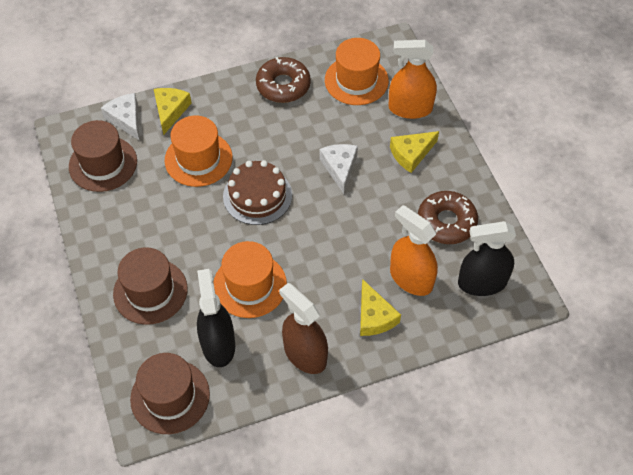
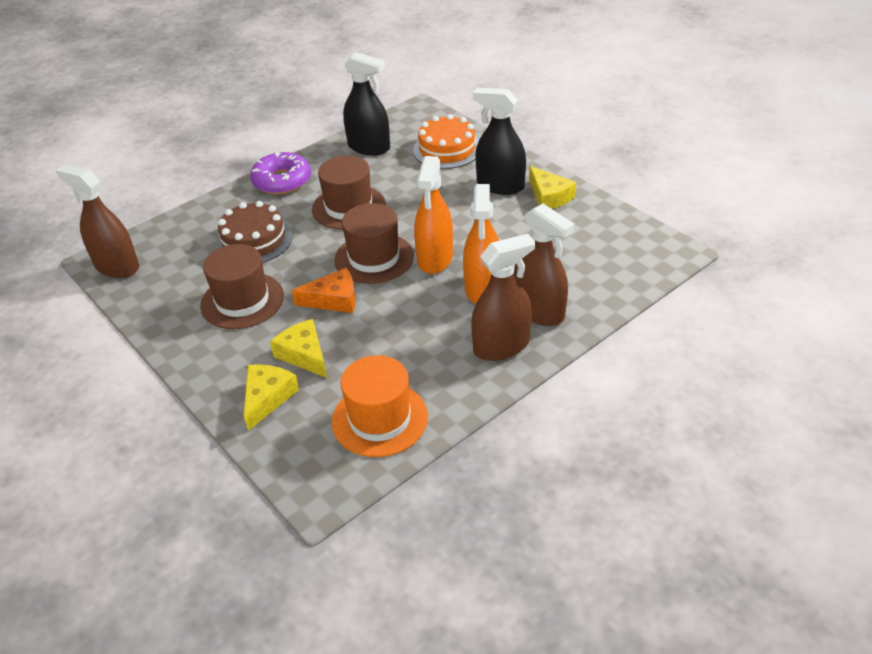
brown donut: 2 -> 0
brown spray bottle: 1 -> 3
orange cake: 0 -> 1
orange cheese: 0 -> 1
orange hat: 3 -> 1
purple donut: 0 -> 1
white cheese: 2 -> 0

